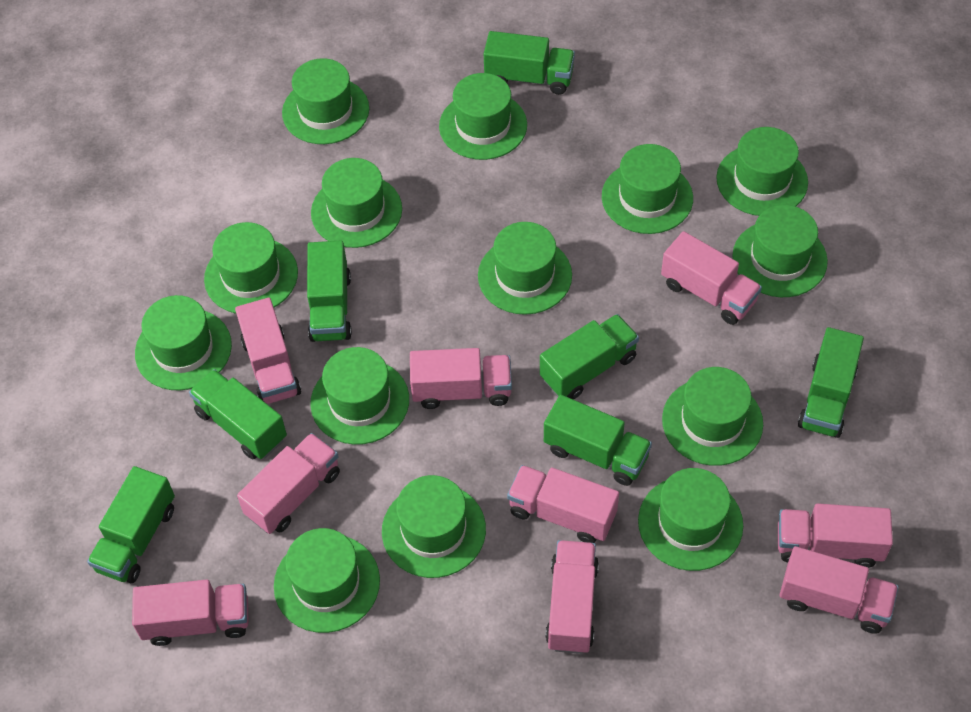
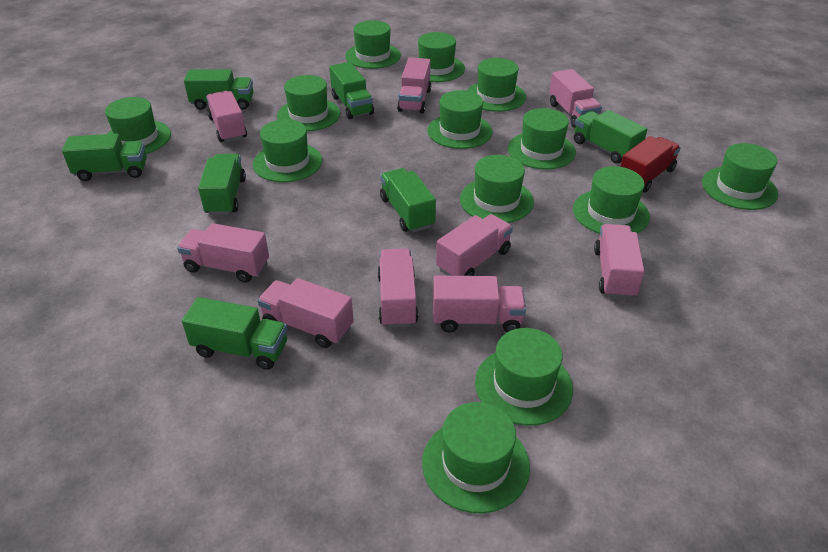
green hat: 14 -> 13
red truck: 0 -> 1

